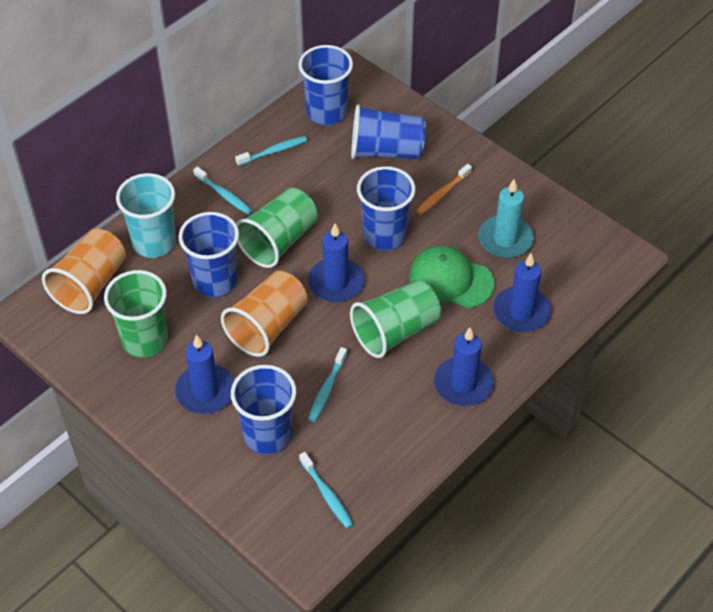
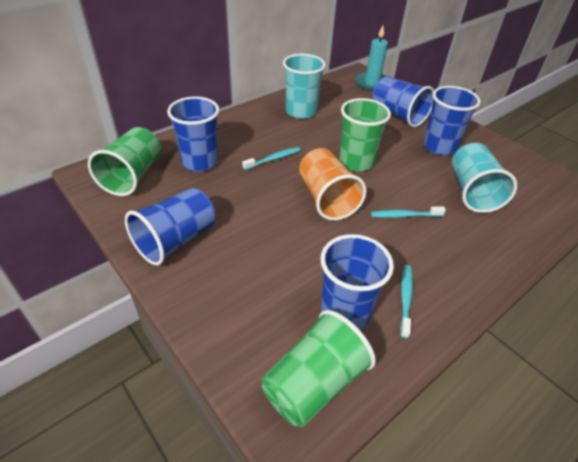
blue candle: 4 -> 0
green cap: 1 -> 0
orange cup: 2 -> 1
orange toothbrush: 1 -> 0
turquoise cup: 1 -> 2
turquoise toothbrush: 4 -> 3

